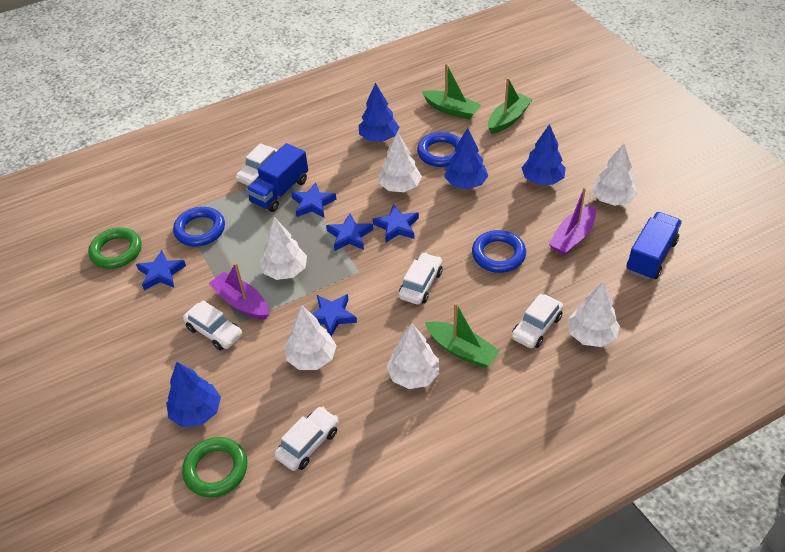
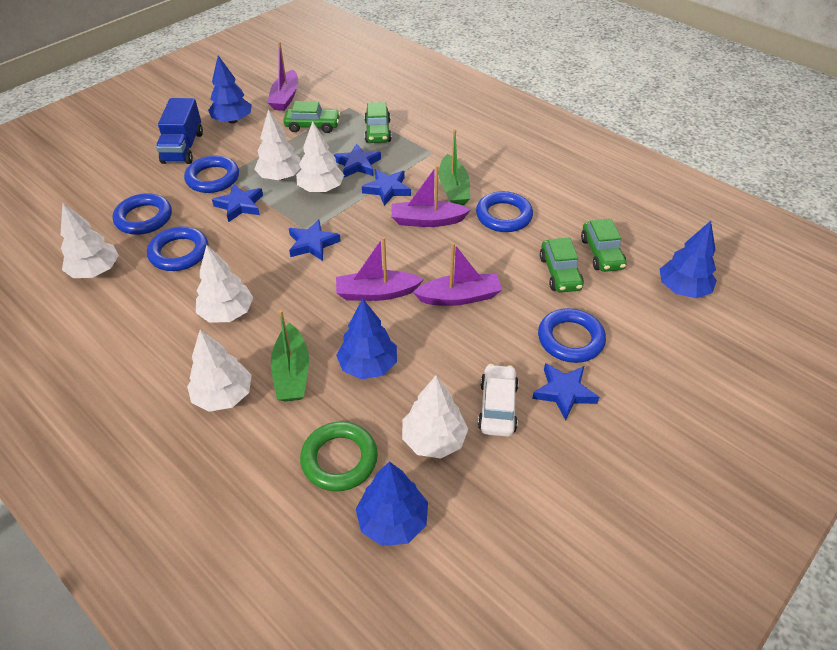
blue ring: 3 -> 5
blue truck: 2 -> 1
green boat: 3 -> 2
green car: 0 -> 4
green ring: 2 -> 1
purple boat: 2 -> 4
white car: 5 -> 1

